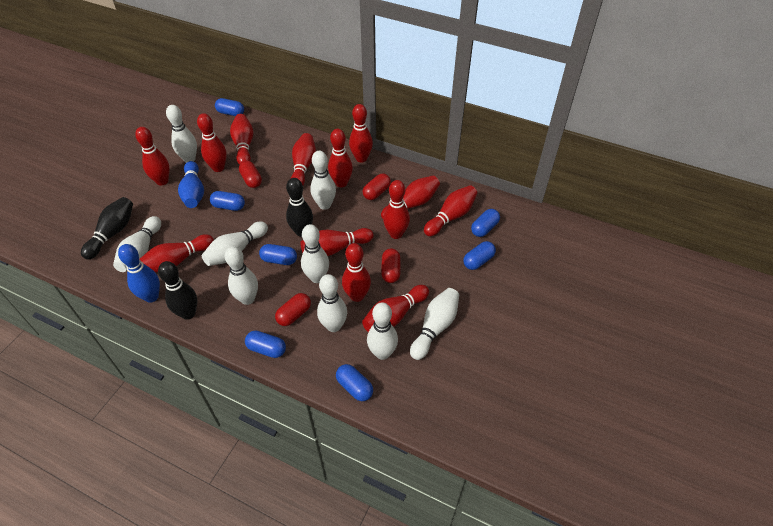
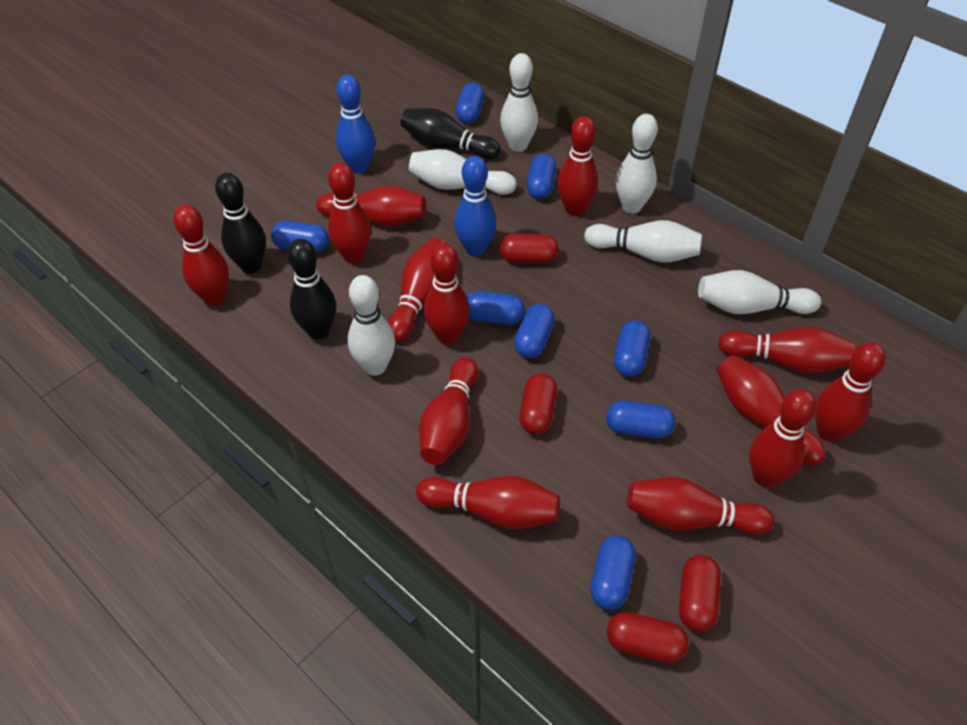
blue capsule: 7 -> 8
white bowling pin: 9 -> 6

